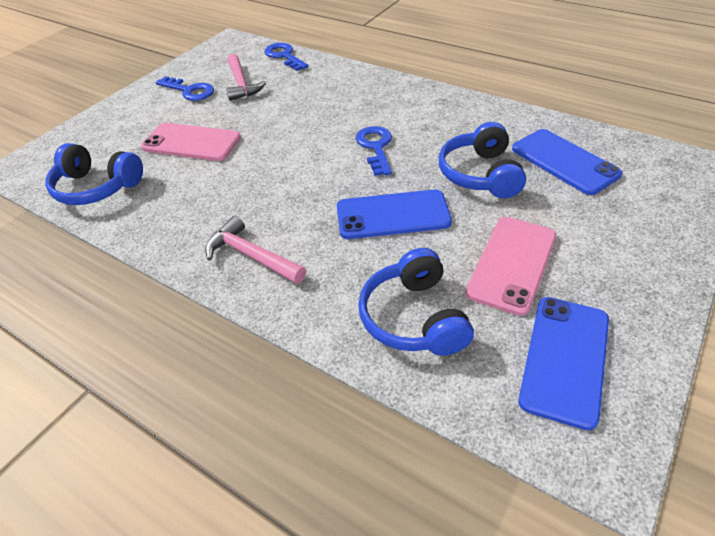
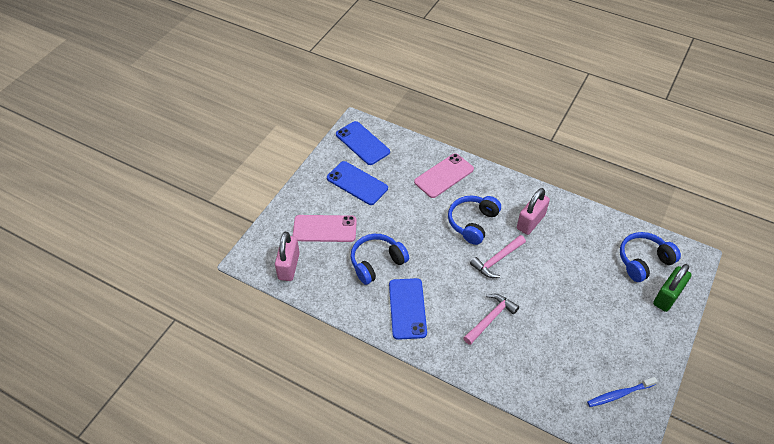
blue key: 3 -> 0
blue toothbrush: 0 -> 1
green padlock: 0 -> 1
pink padlock: 0 -> 2

